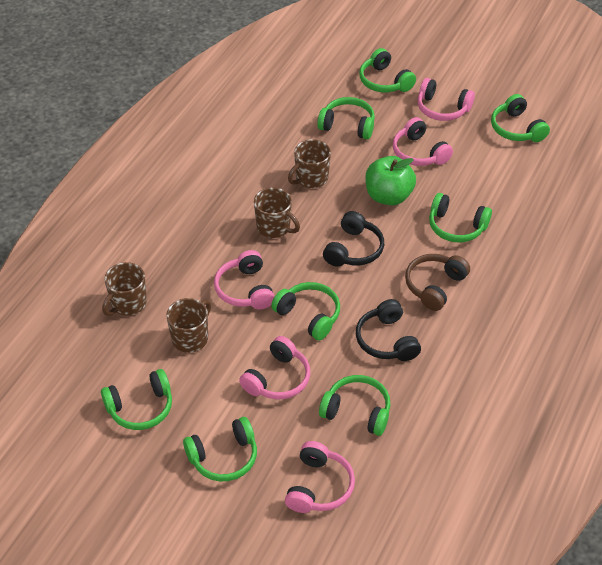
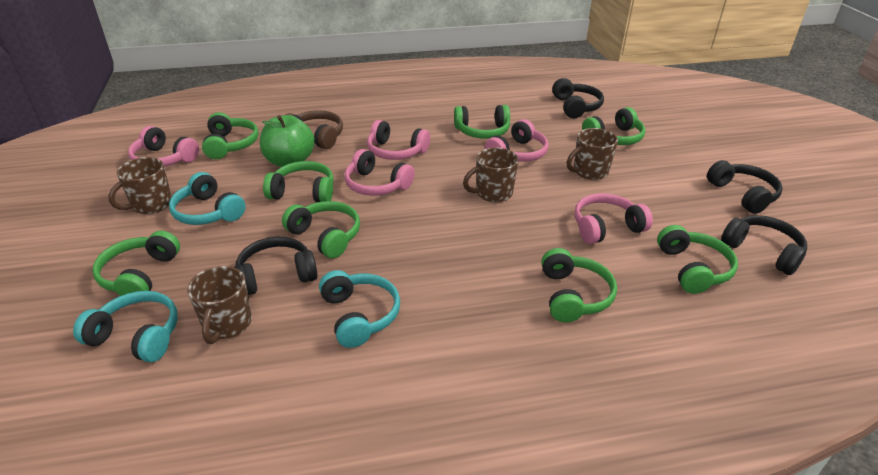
black headphones: 2 -> 4
turquoise headphones: 0 -> 3

